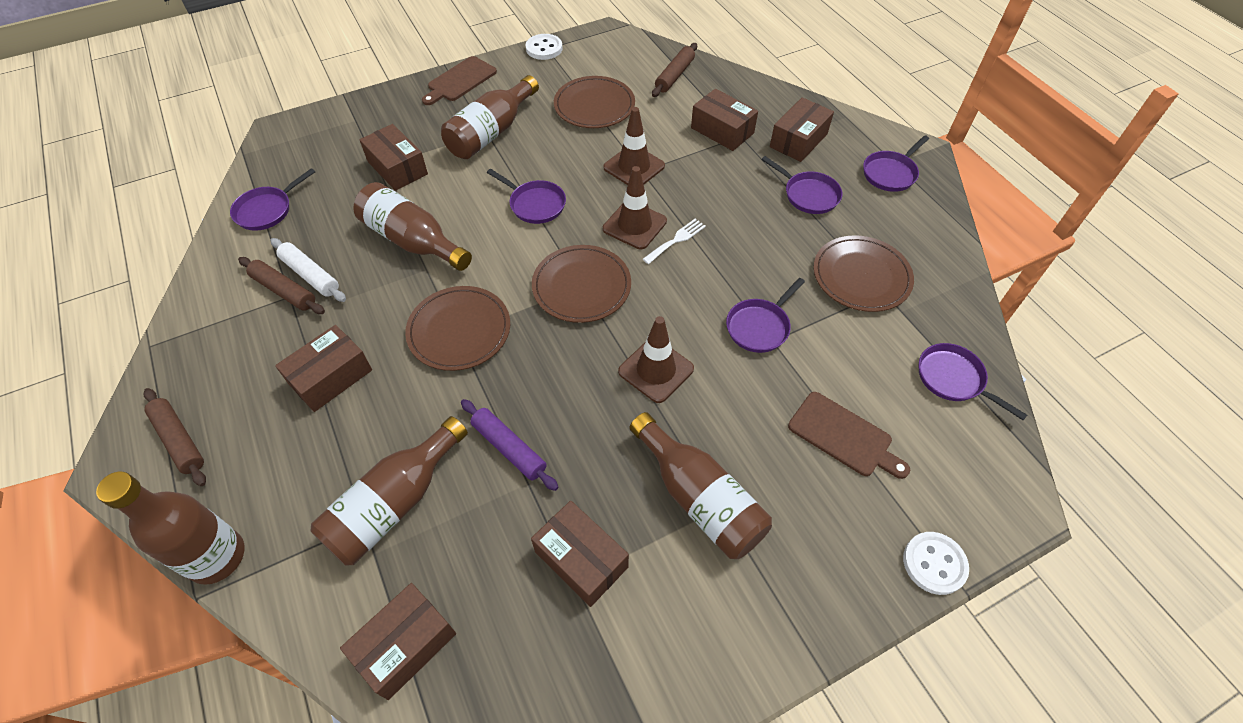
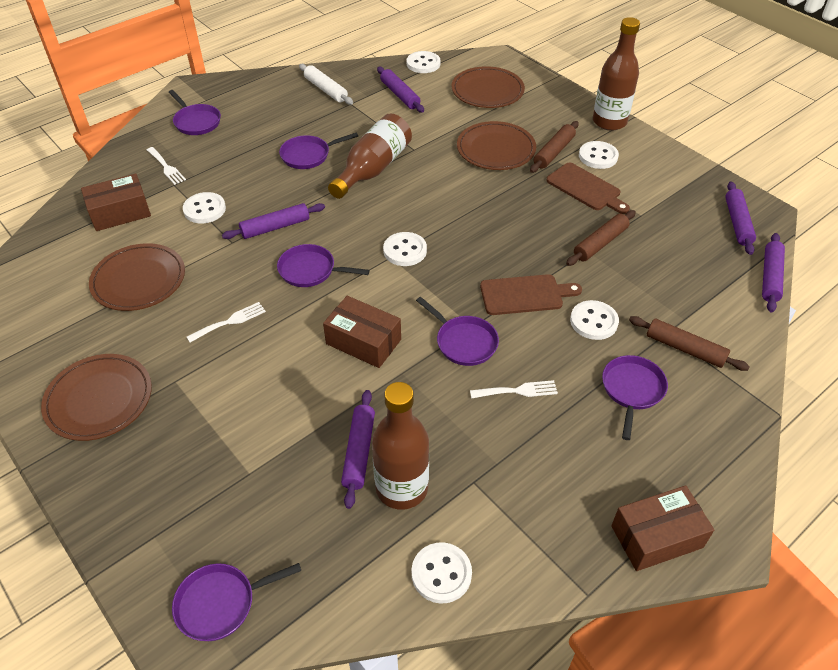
brown bottle: 5 -> 3
brown box: 6 -> 3
brown traffic cone: 3 -> 0
purple rolling pin: 1 -> 5
white button: 2 -> 6
white fork: 1 -> 3

